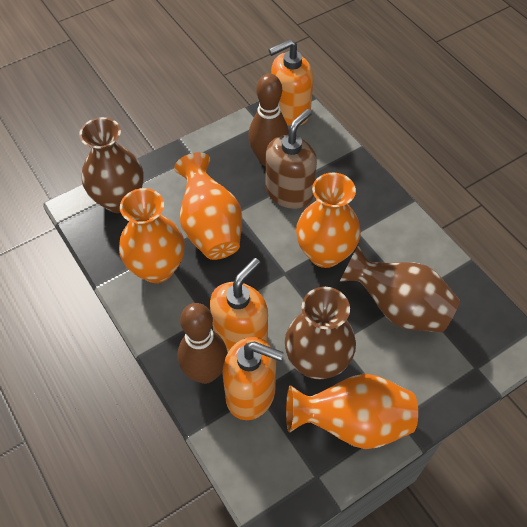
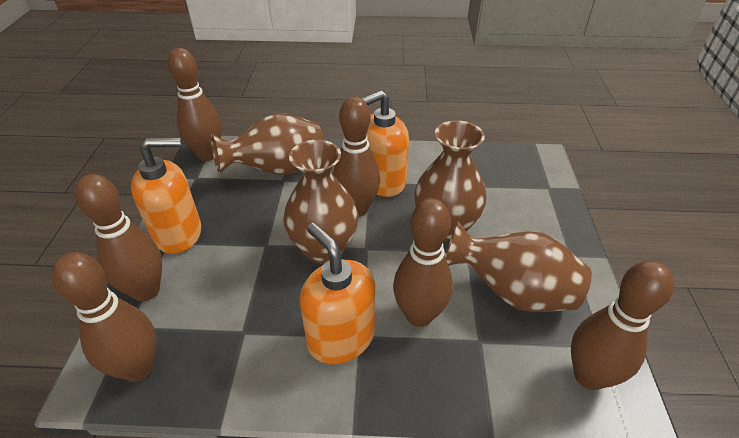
brown bowling pin: 2 -> 6
brown soap dispenser: 1 -> 0
brown vase: 3 -> 4
orange vase: 4 -> 0

